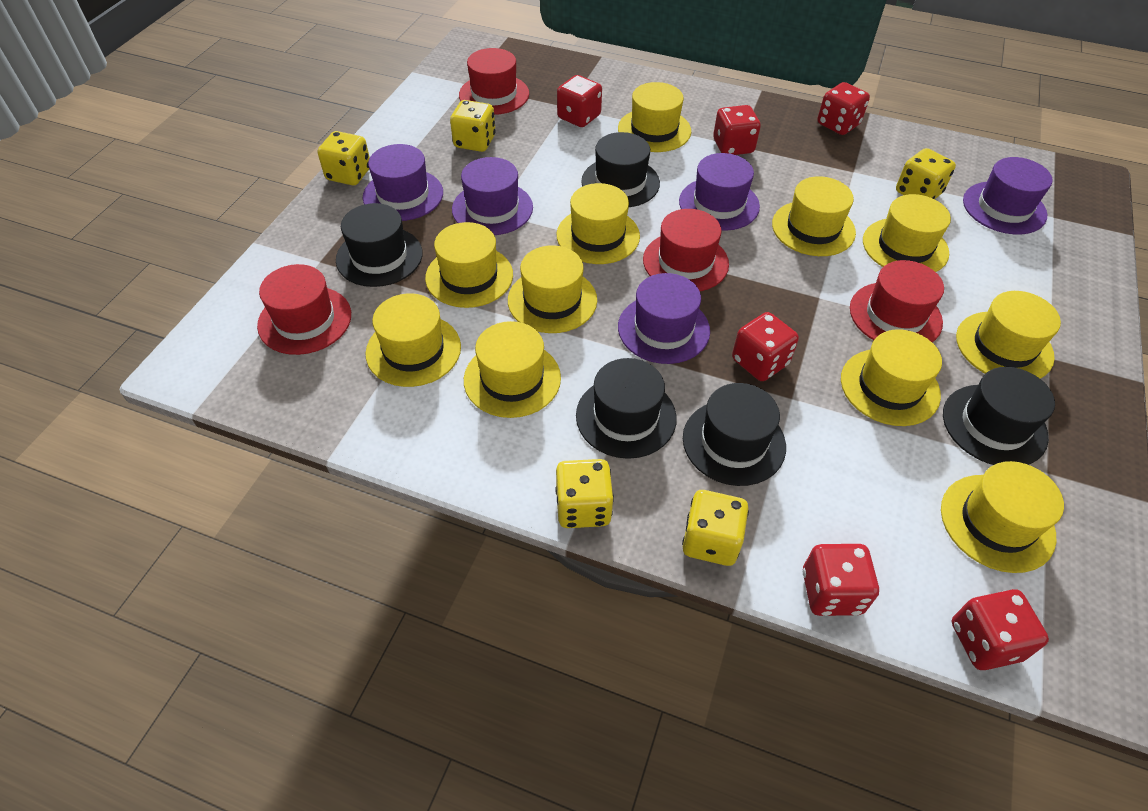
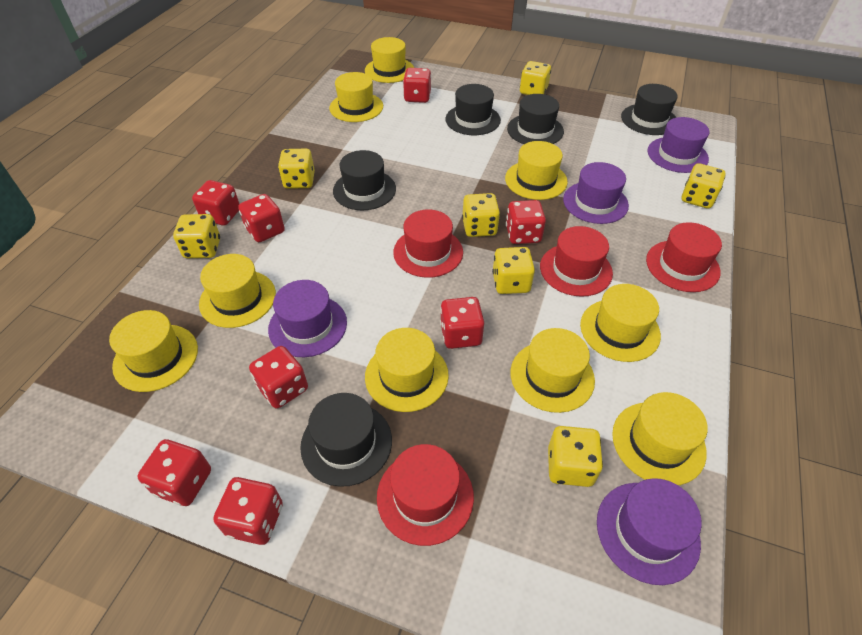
purple hat: 5 -> 4
red dice: 6 -> 8
yellow dice: 5 -> 7
yellow hat: 11 -> 9

